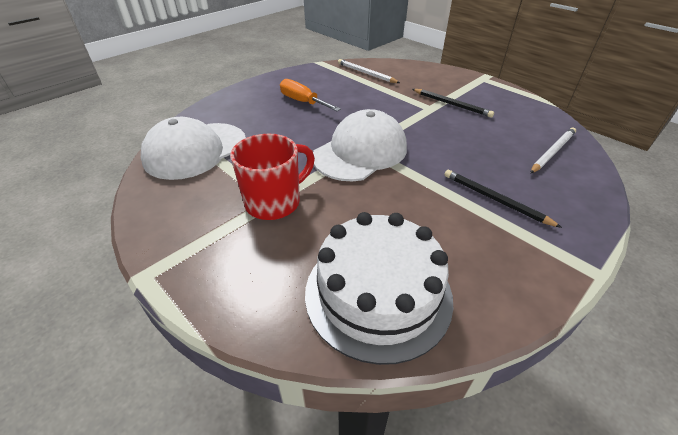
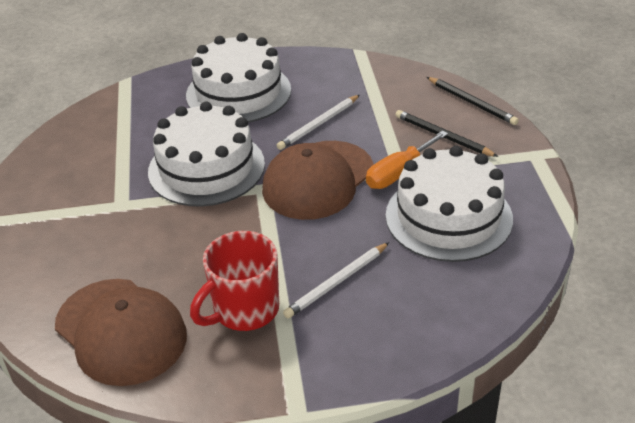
brown cap: 0 -> 2
white cake: 1 -> 3
white cap: 2 -> 0

